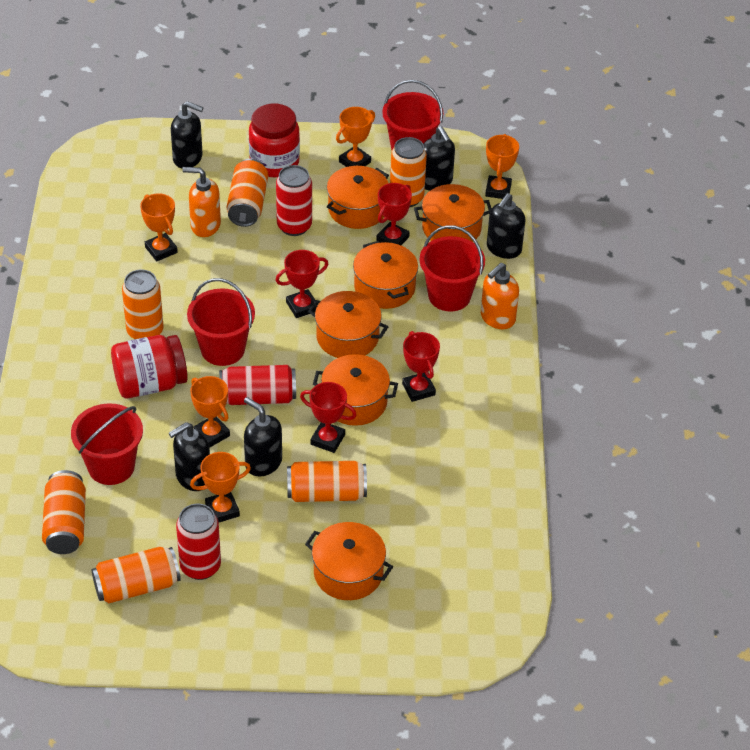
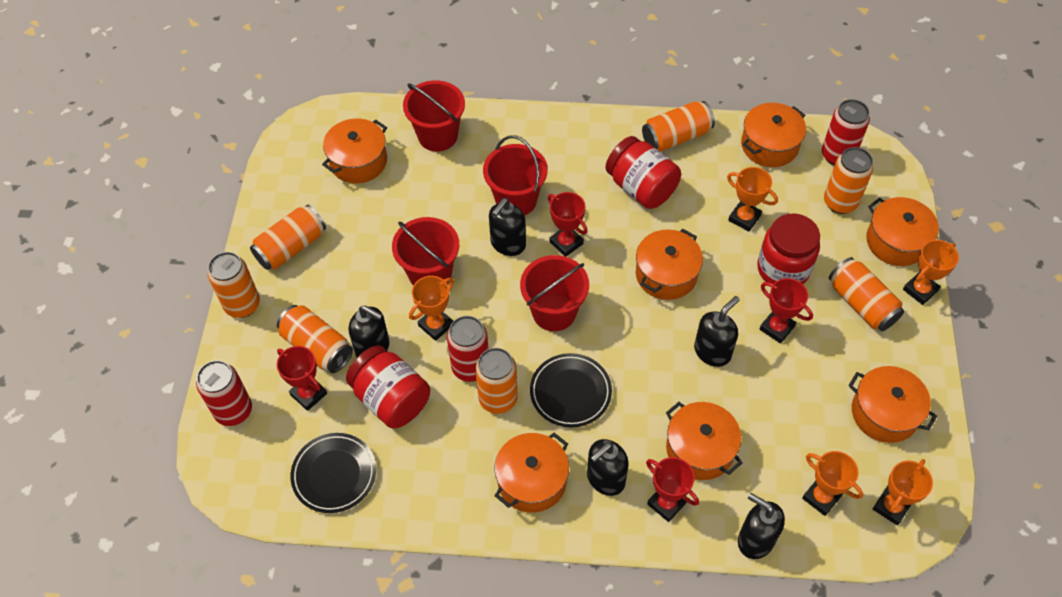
black plate: 0 -> 2
orange can: 6 -> 7
orange pot: 6 -> 7
orange soap dispenser: 2 -> 0
red jar: 2 -> 3

